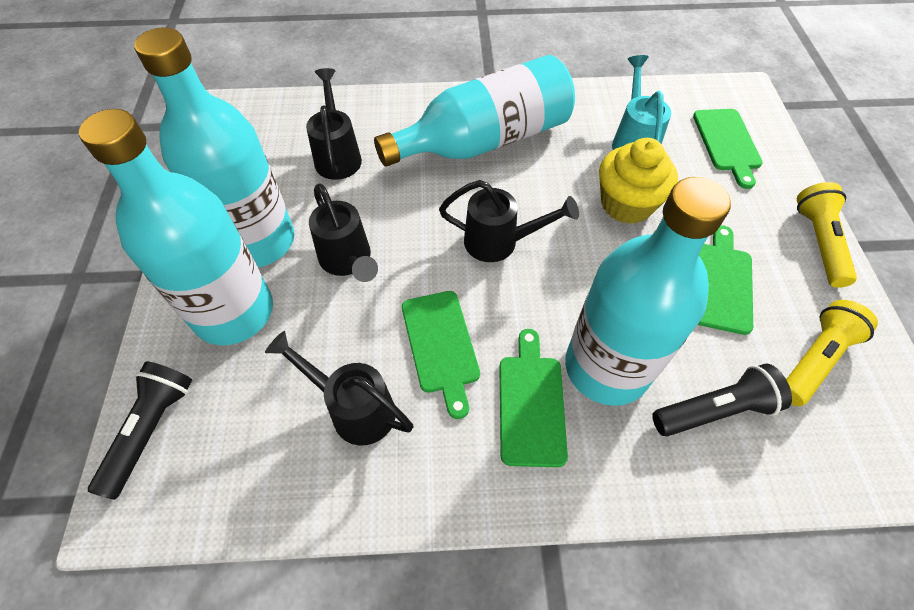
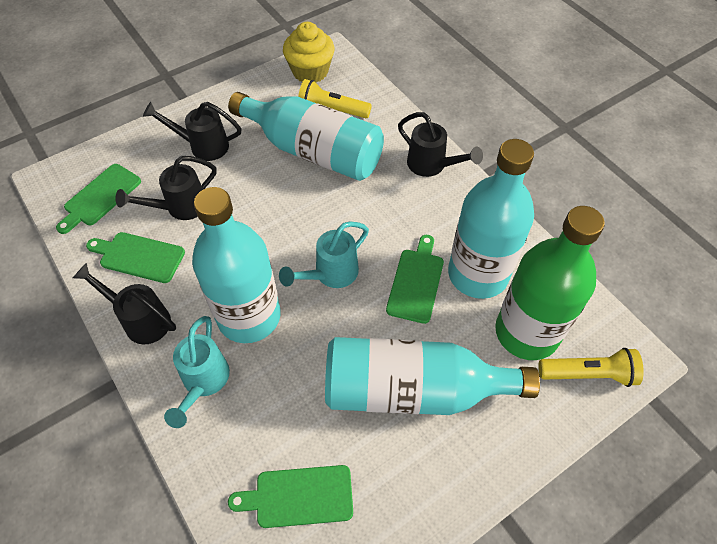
black flashlight: 2 -> 0
green bottle: 0 -> 1
turquoise watering can: 1 -> 2

